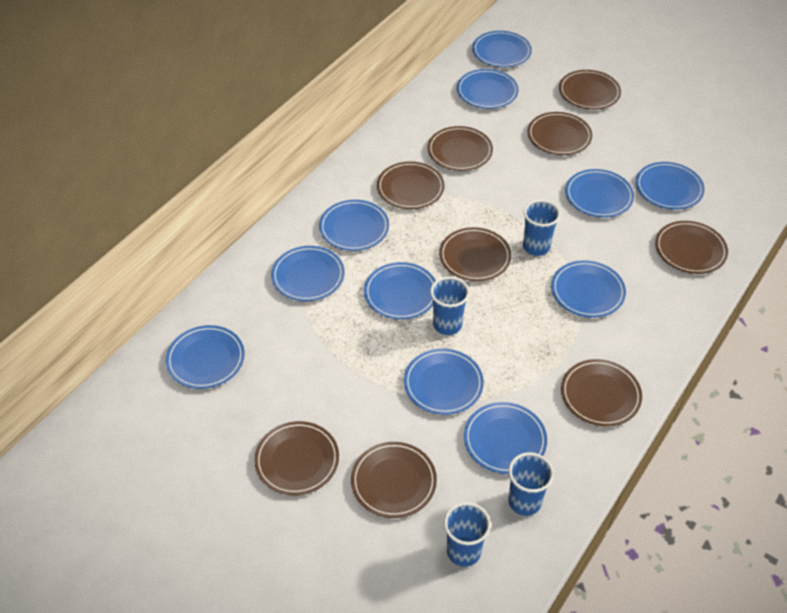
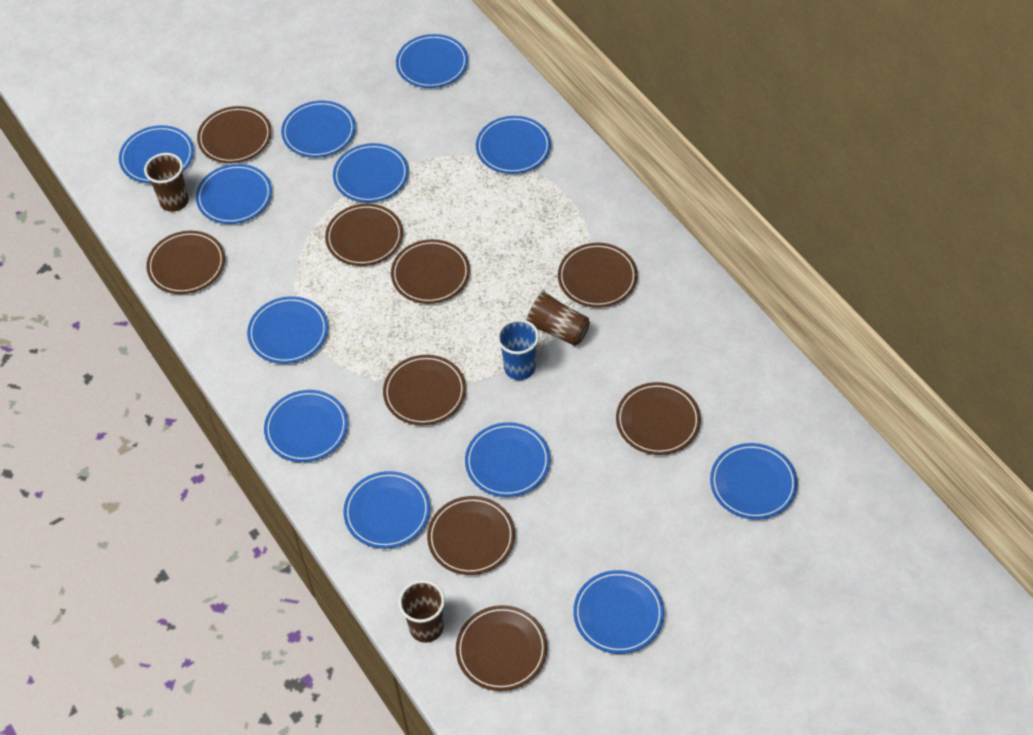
blue cup: 4 -> 1
blue plate: 11 -> 12
brown cup: 0 -> 3

